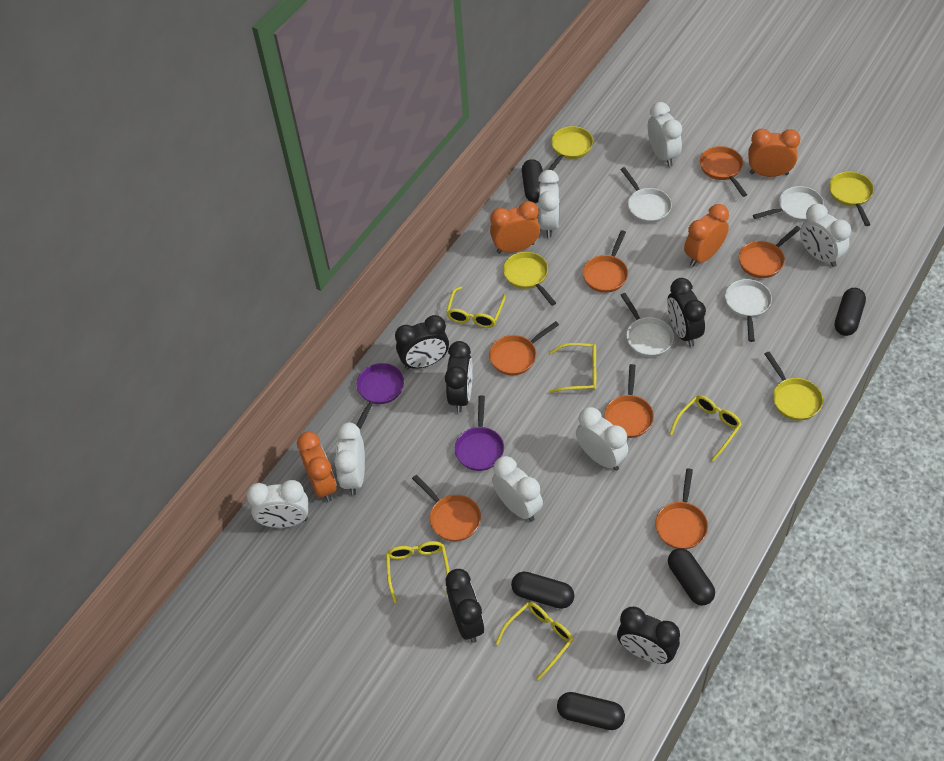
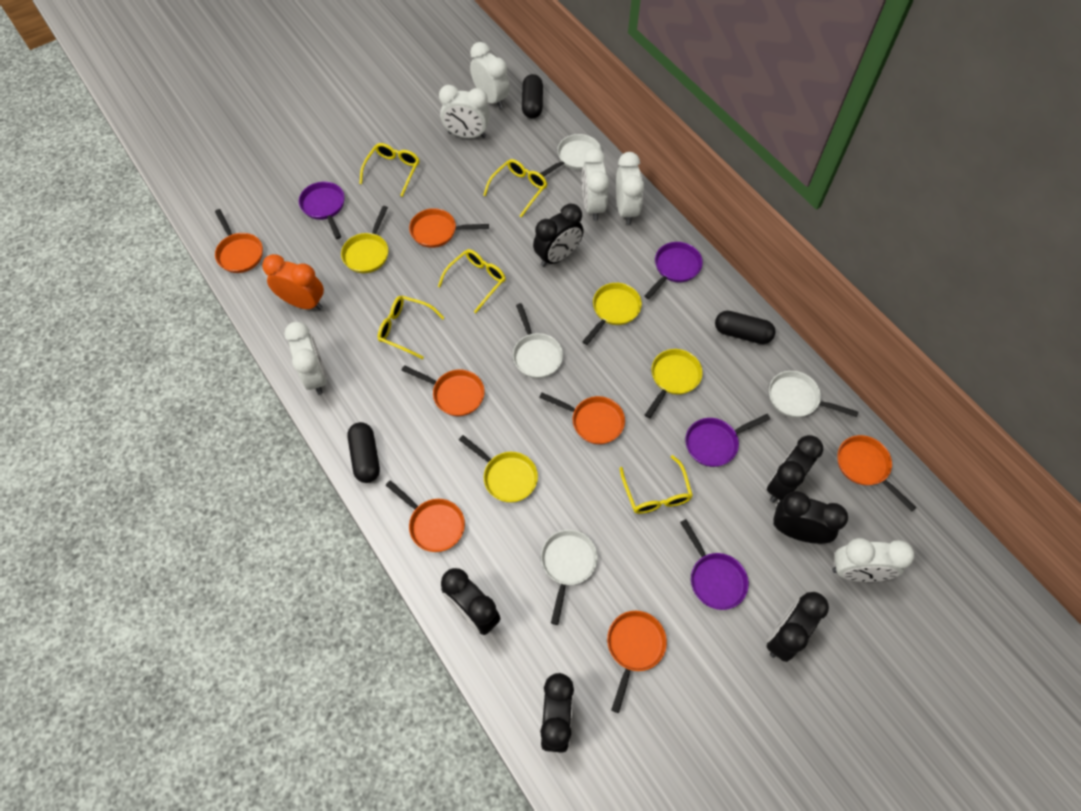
black capsule: 5 -> 3
black clock: 5 -> 6
orange clock: 4 -> 1
purple pan: 2 -> 4
white clock: 7 -> 6

